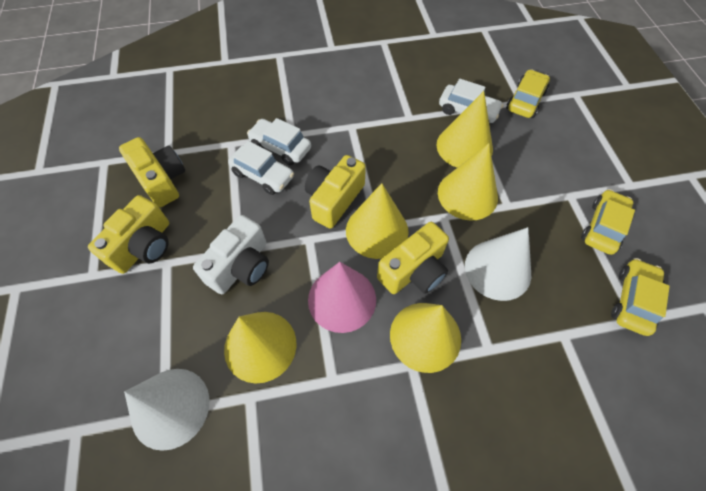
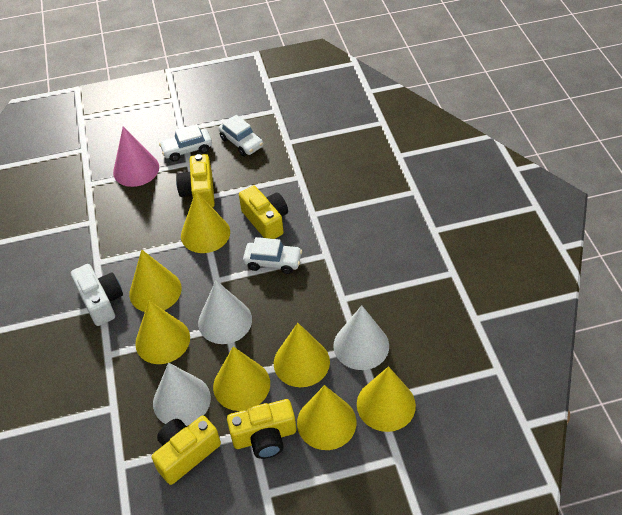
white cone: 2 -> 3
yellow car: 3 -> 0
yellow cone: 5 -> 7

